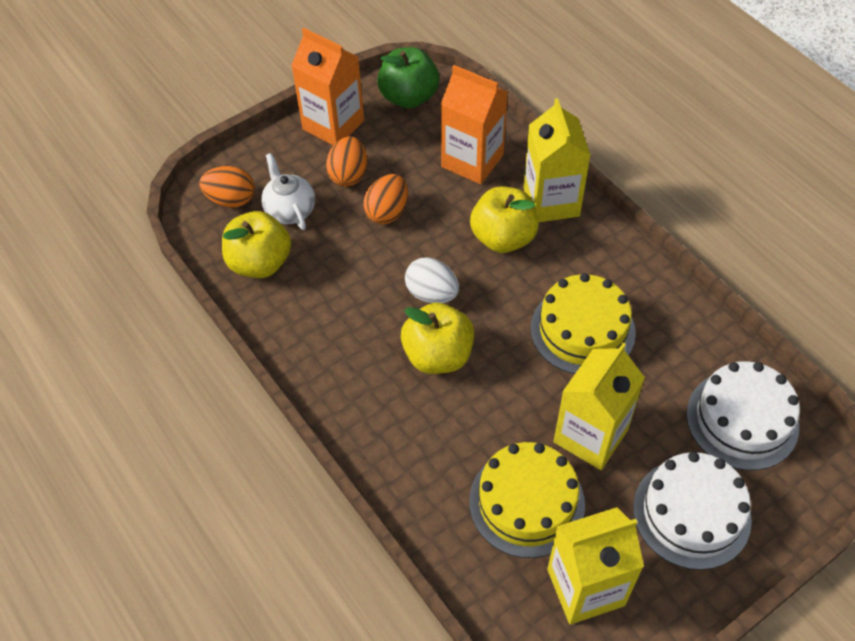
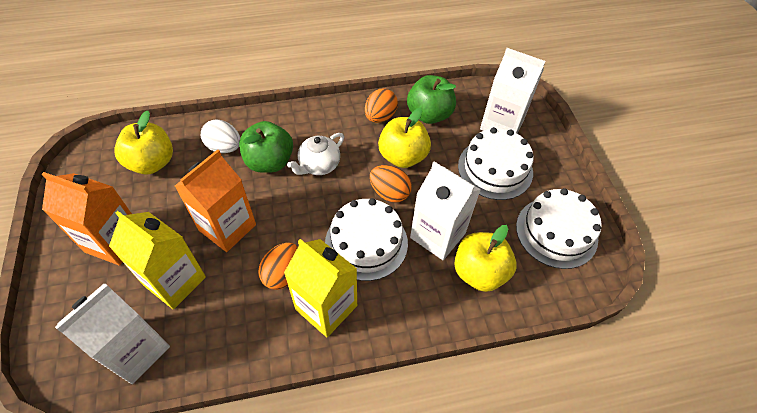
green apple: 1 -> 2
white cake: 2 -> 3
white carton: 0 -> 3
yellow cake: 2 -> 0
yellow carton: 3 -> 2

